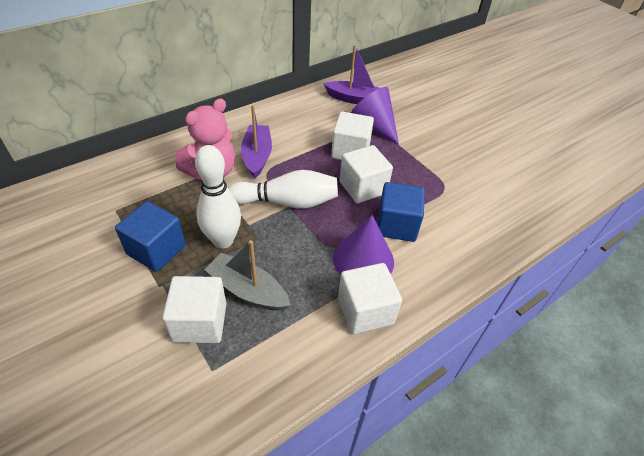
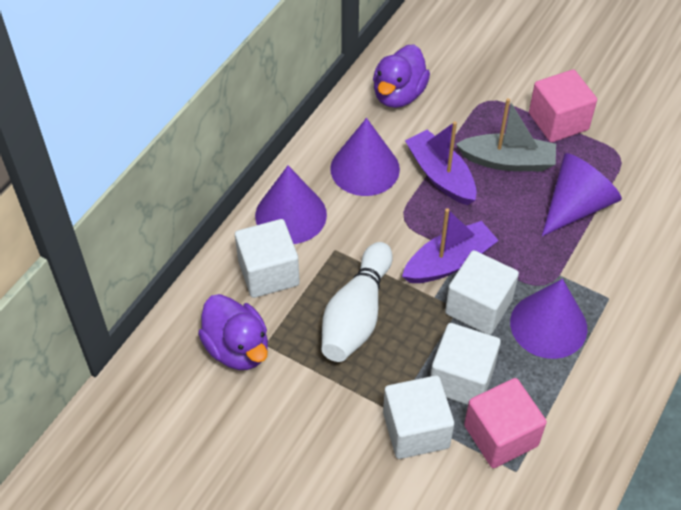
blue cube: 2 -> 0
pink cube: 0 -> 2
pink teddy bear: 1 -> 0
purple cone: 2 -> 4
purple duck: 0 -> 2
white bowling pin: 2 -> 1

